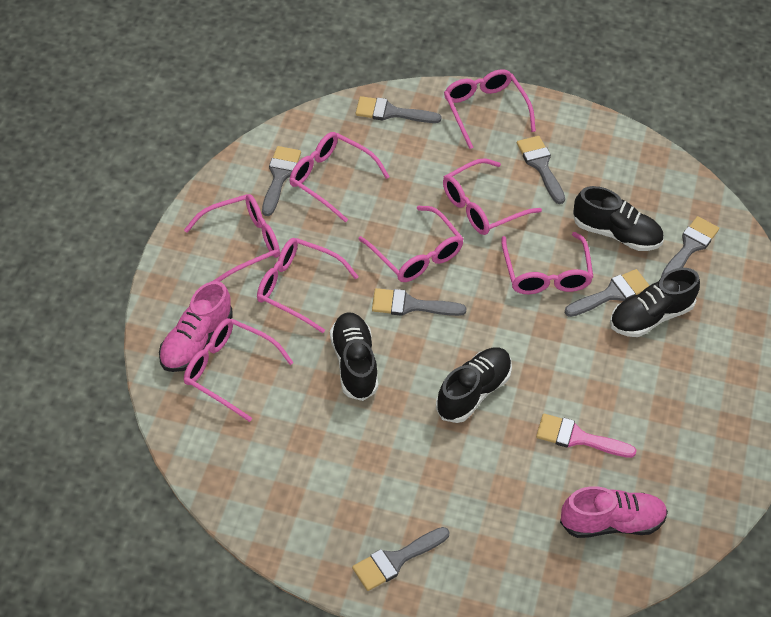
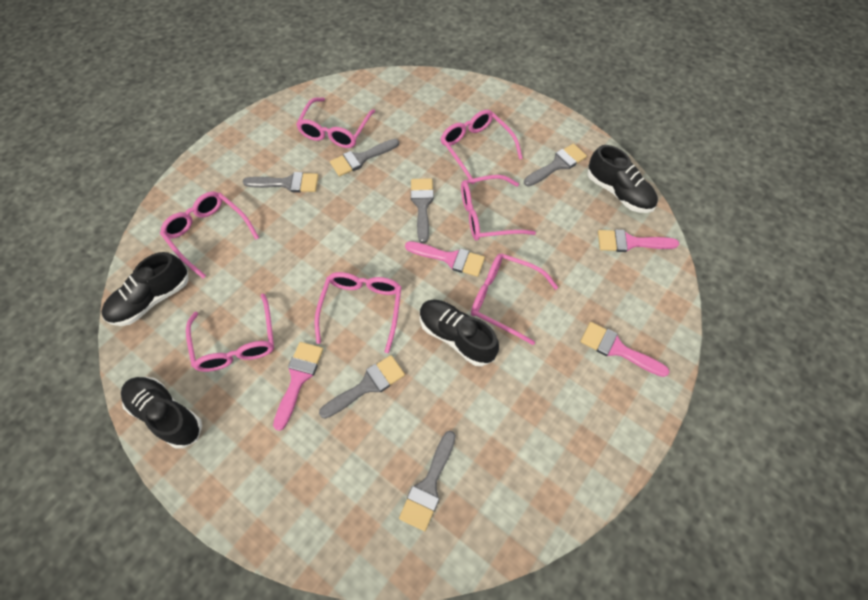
grey brush: 7 -> 6
pink brush: 1 -> 4
pink glasses: 8 -> 7
pink shoe: 2 -> 0

